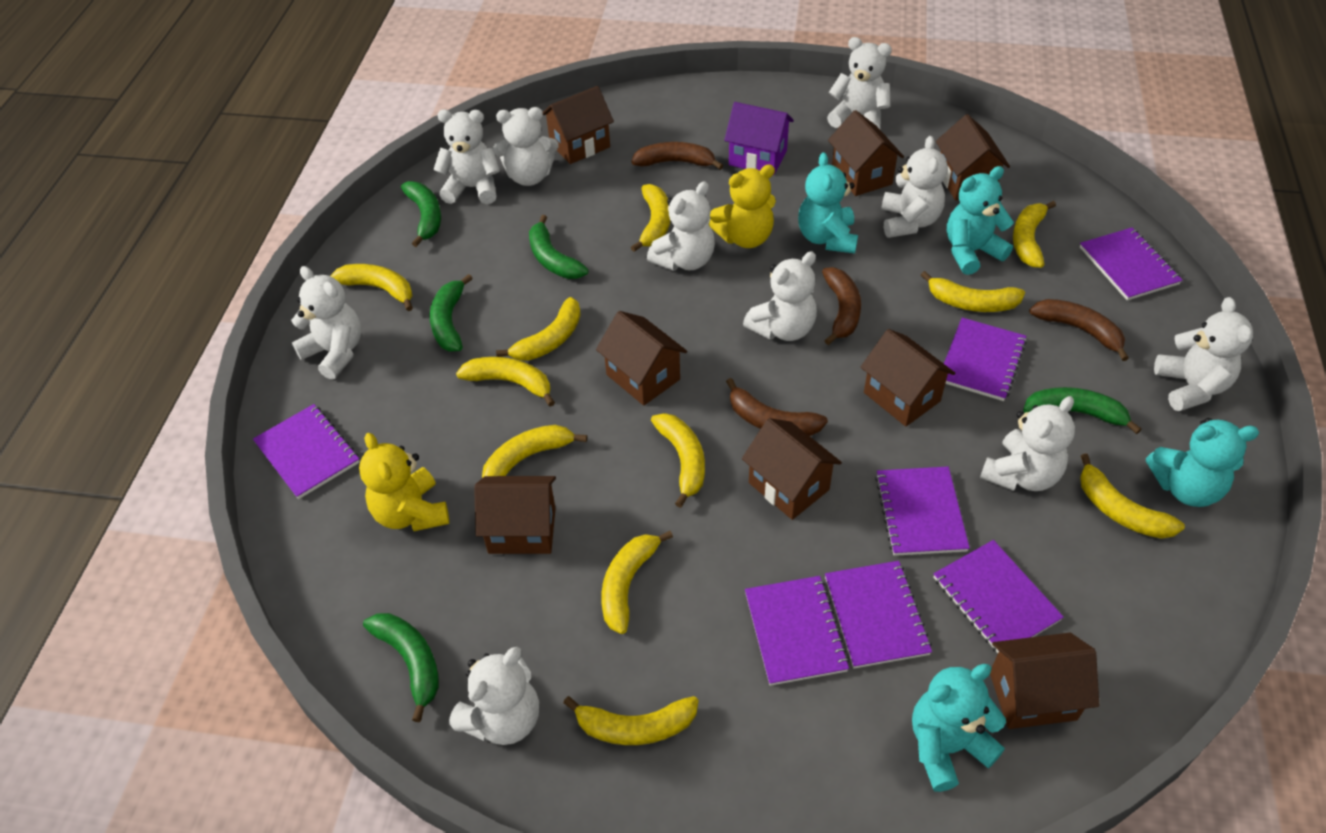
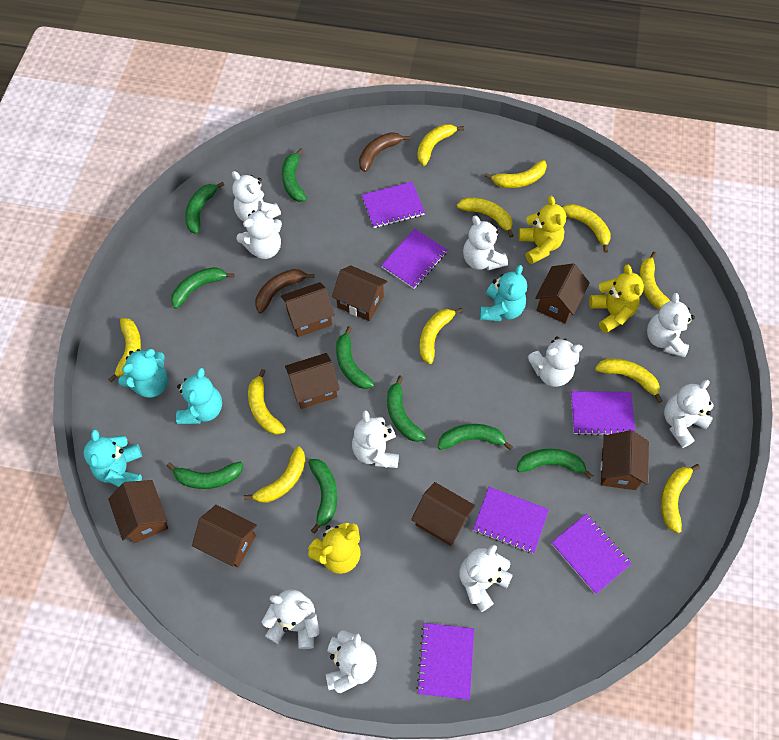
brown banana: 4 -> 2
green banana: 5 -> 9
purple house: 1 -> 0
purple notebook: 7 -> 6
yellow teddy bear: 2 -> 3

